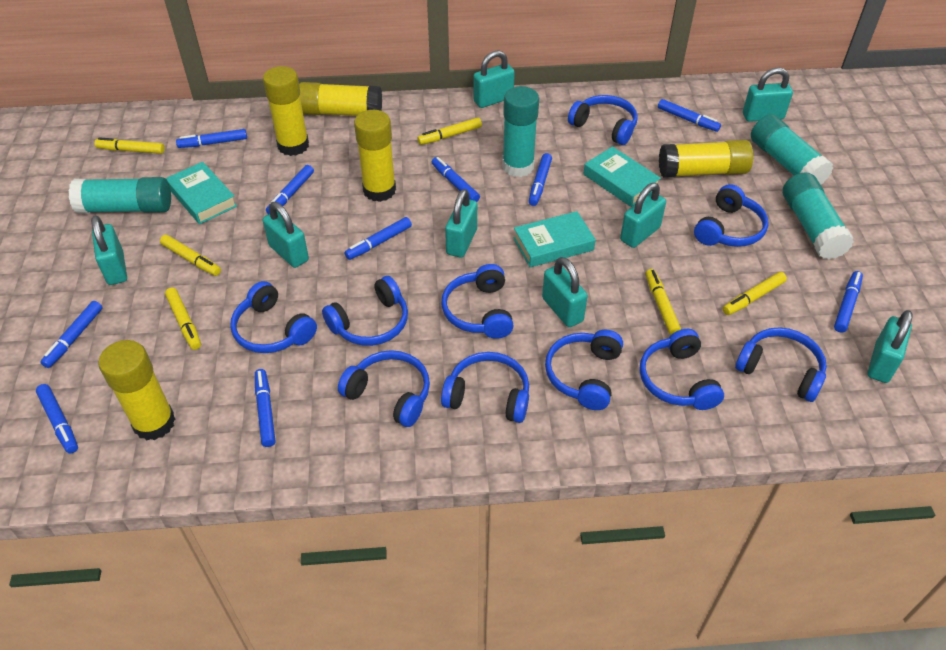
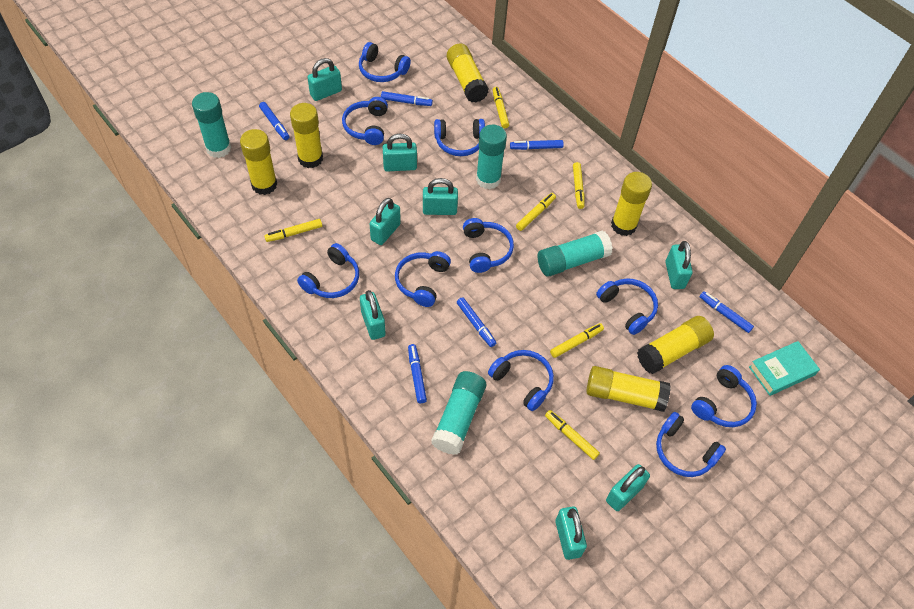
blue marker: 10 -> 6
turquoise book: 3 -> 1
yellow glue stick: 5 -> 6

